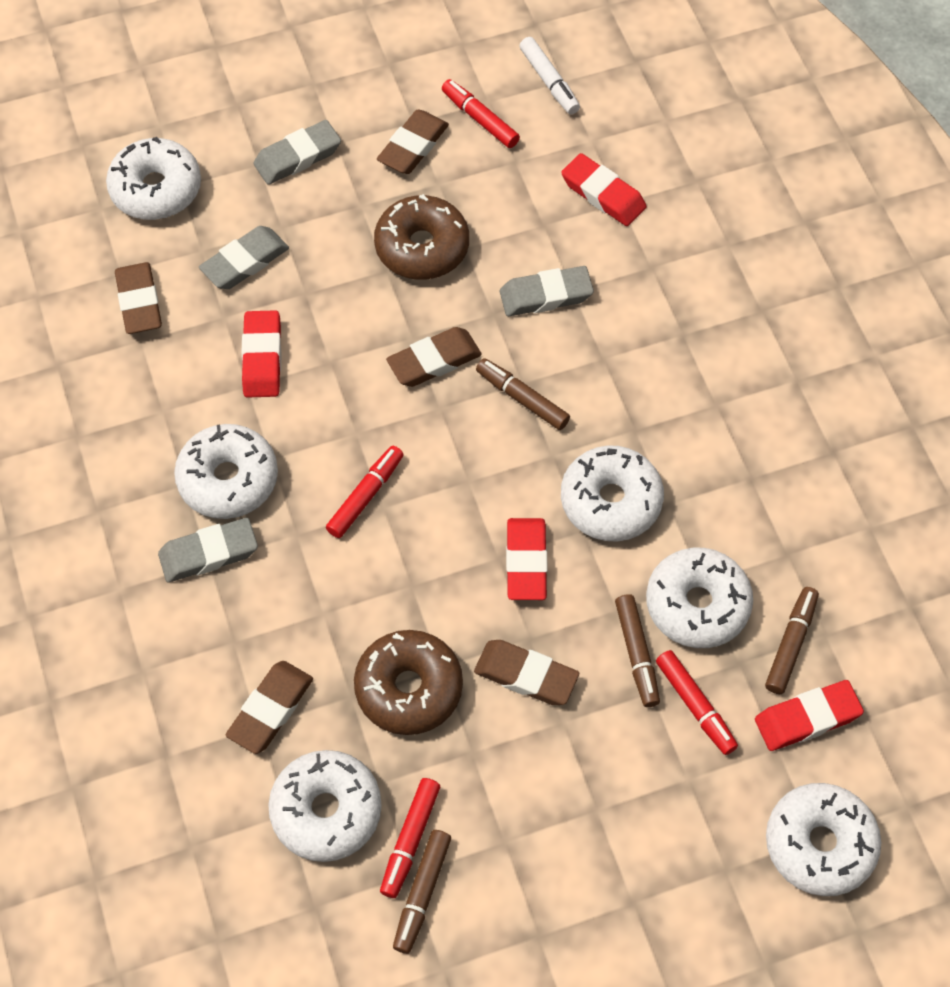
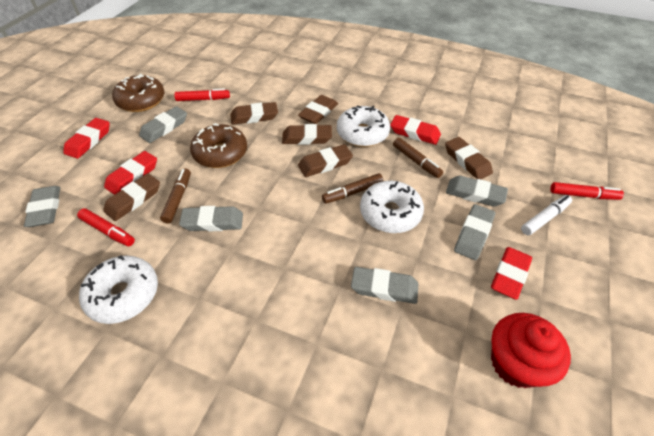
brown eraser: 5 -> 6
brown marker: 4 -> 3
grey eraser: 4 -> 6
red cupcake: 0 -> 1
red marker: 4 -> 3
white donut: 6 -> 3

